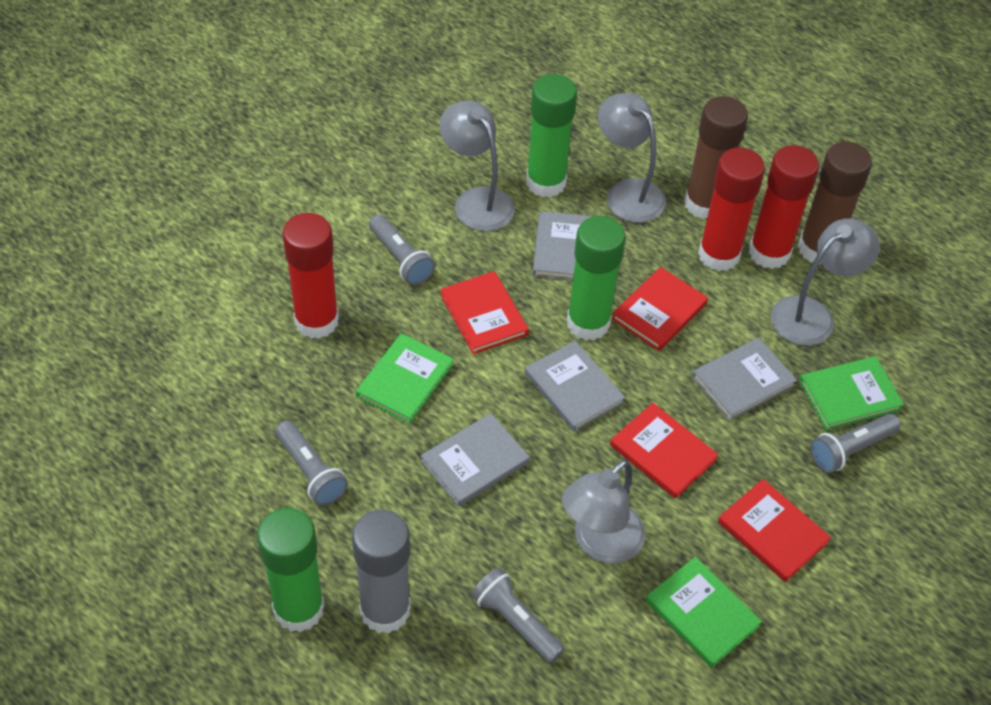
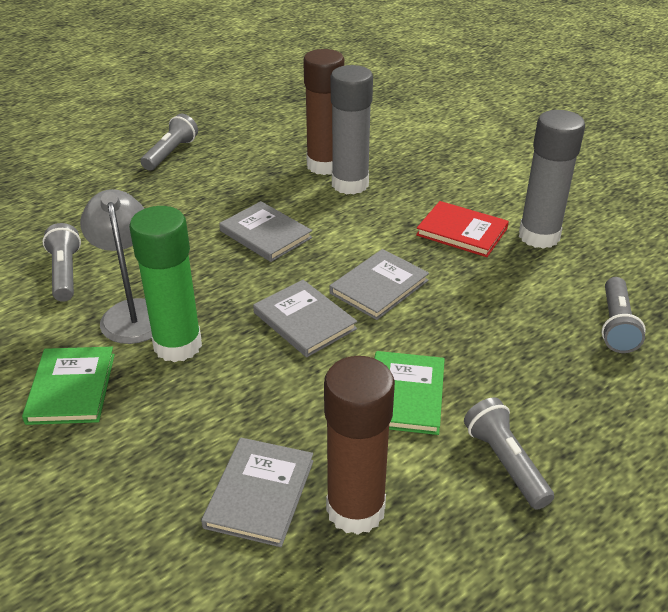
green book: 3 -> 2
green glue stick: 3 -> 1
grey glue stick: 1 -> 2
grey lamp: 4 -> 1
red book: 4 -> 1
red glue stick: 3 -> 0

